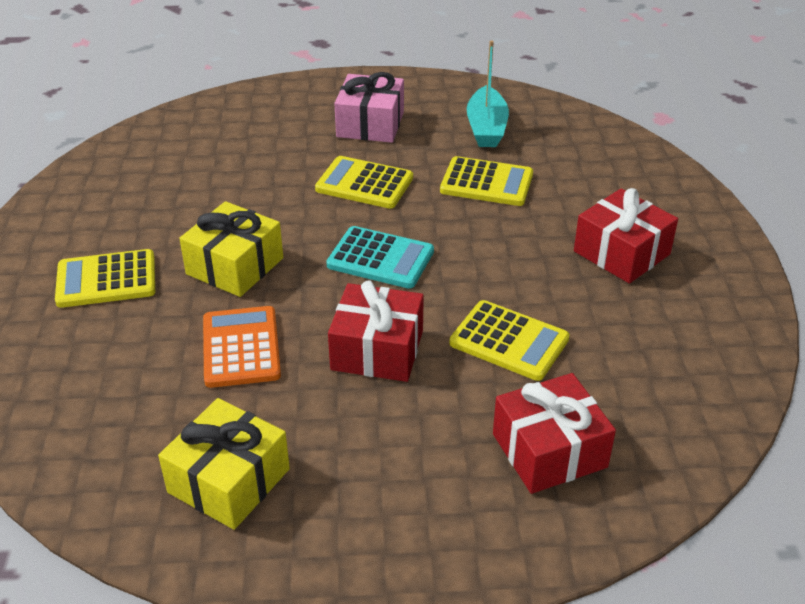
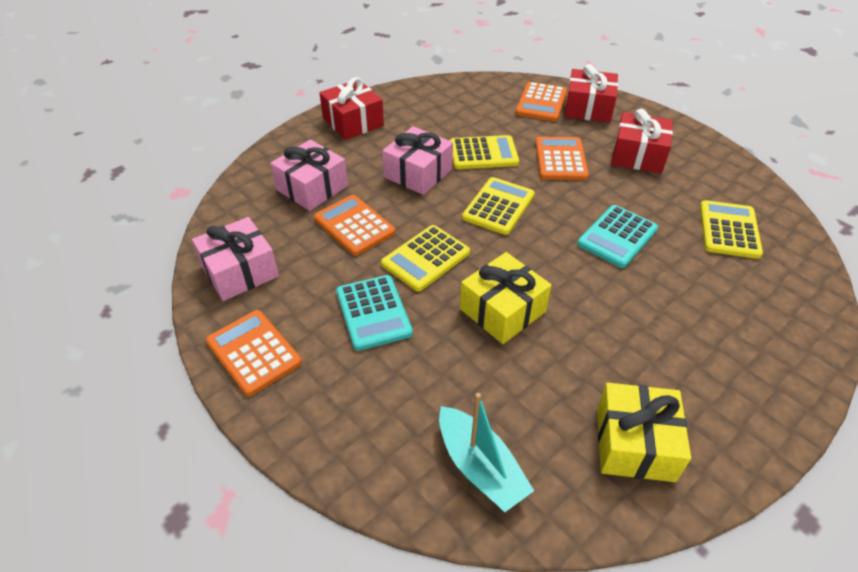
orange calculator: 1 -> 4
pink gift: 1 -> 3
turquoise calculator: 1 -> 2

